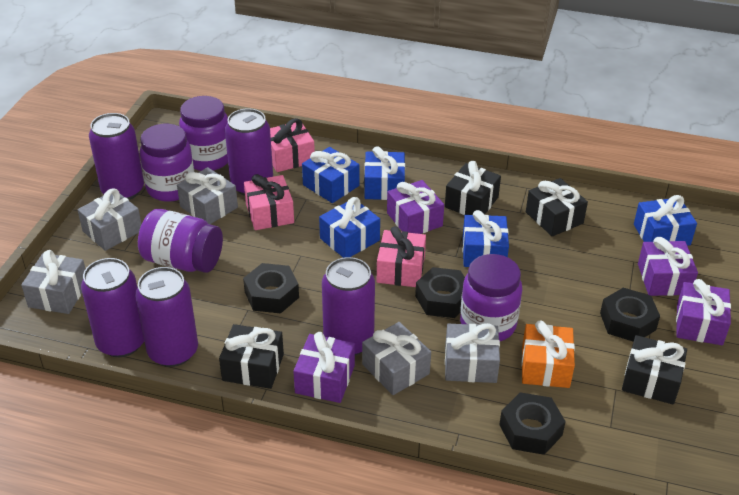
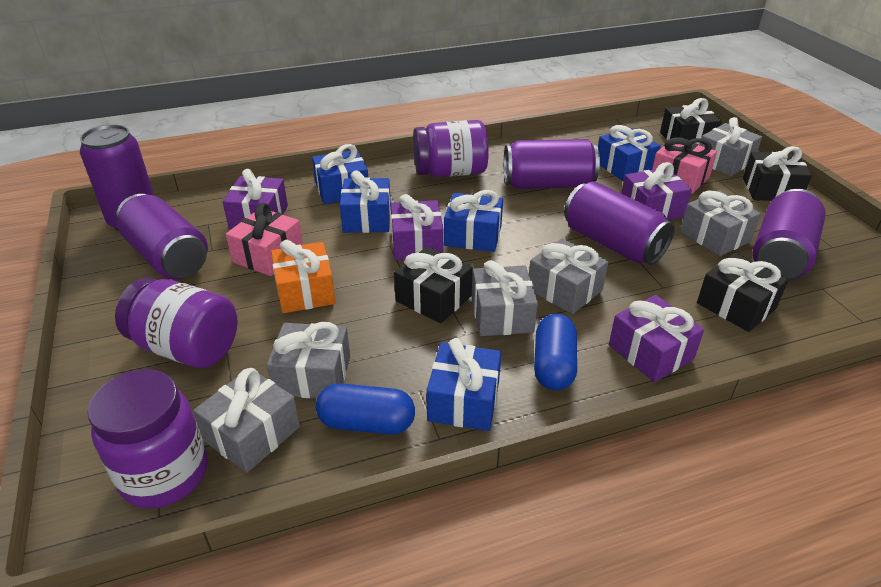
black nut: 4 -> 0
blue capsule: 0 -> 2
grey gift: 5 -> 6
pink gift: 3 -> 2
purple jar: 4 -> 3

